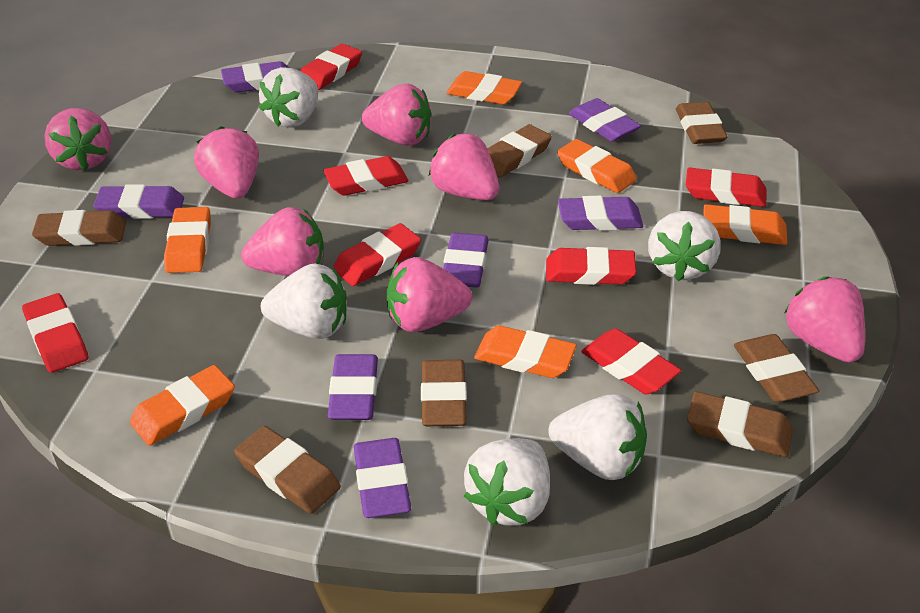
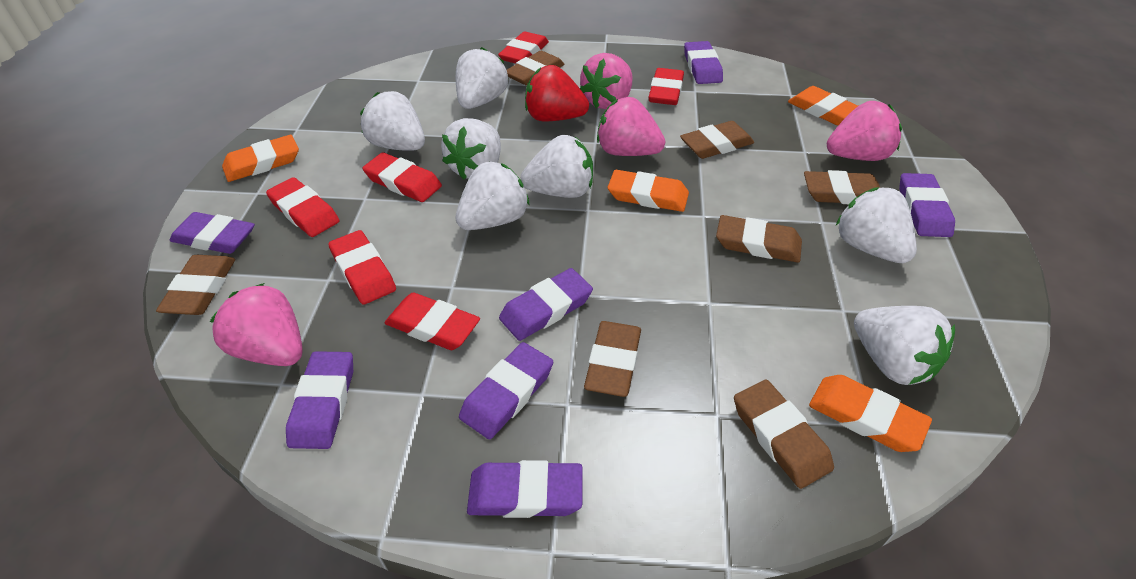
orange eraser: 6 -> 4
pink strawberry: 7 -> 4
red eraser: 7 -> 6
red strawberry: 0 -> 1
white strawberry: 5 -> 7

